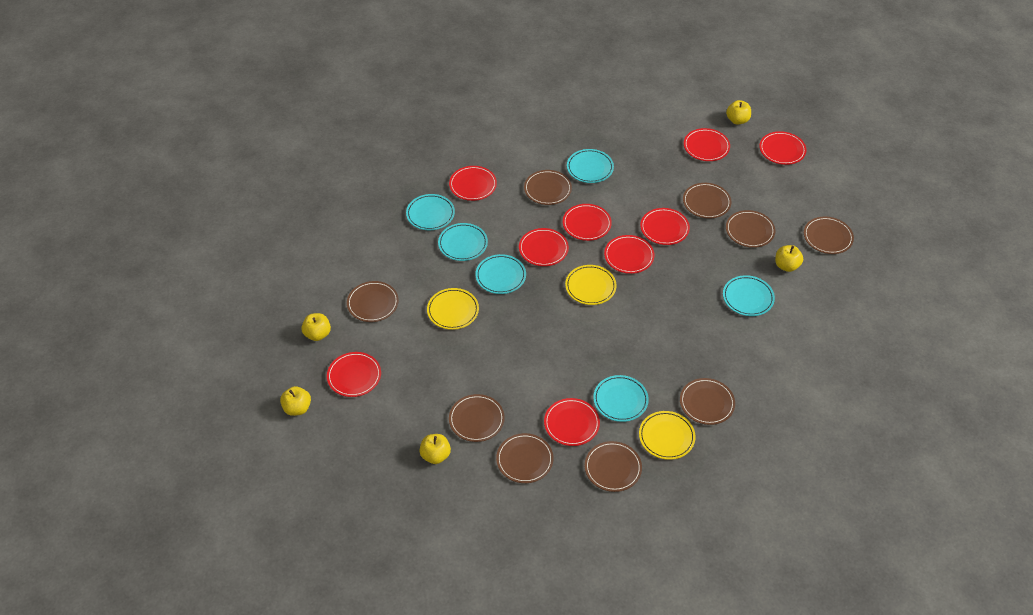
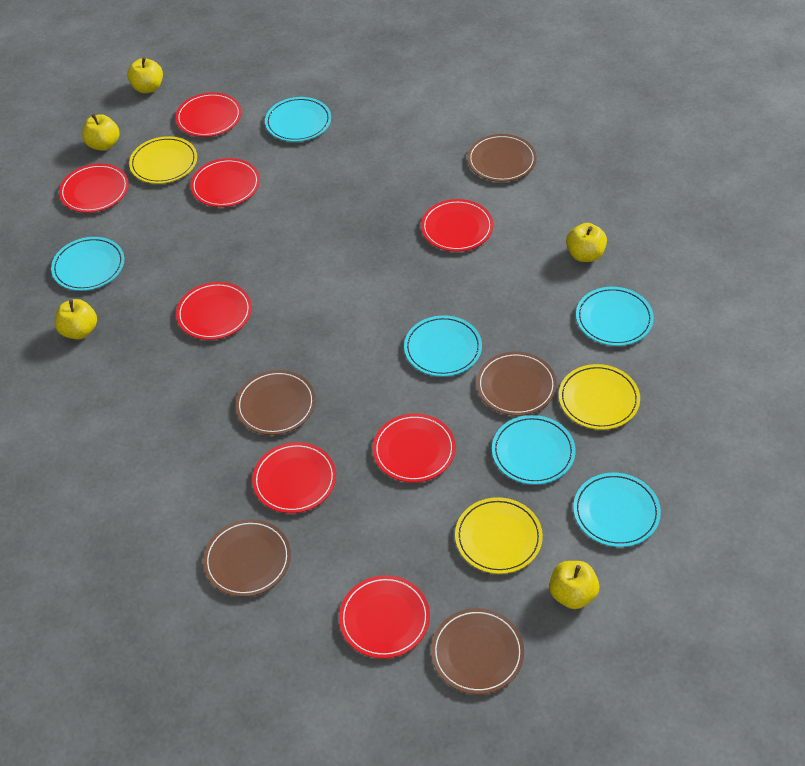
brown plate: 9 -> 5
red plate: 9 -> 8

